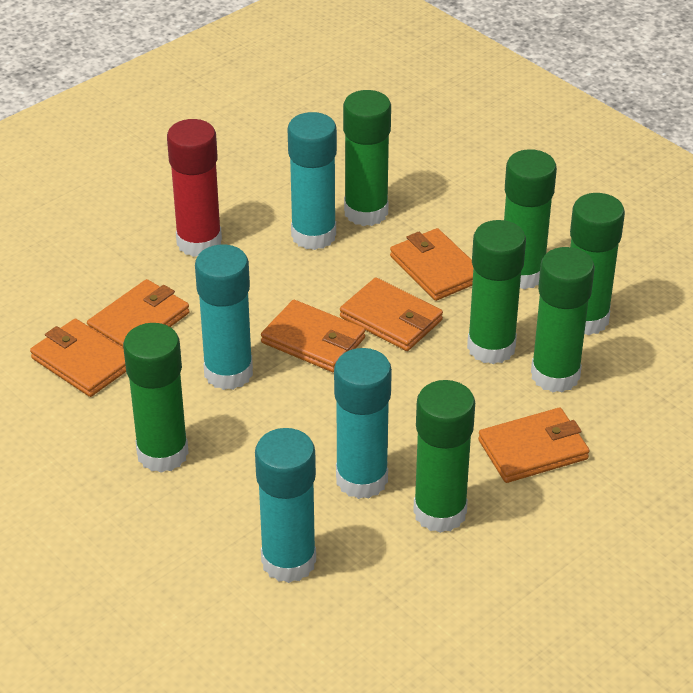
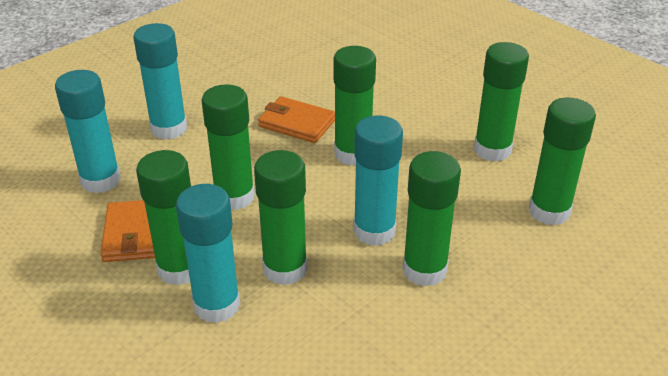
orange wallet: 6 -> 2
red glue stick: 1 -> 0

